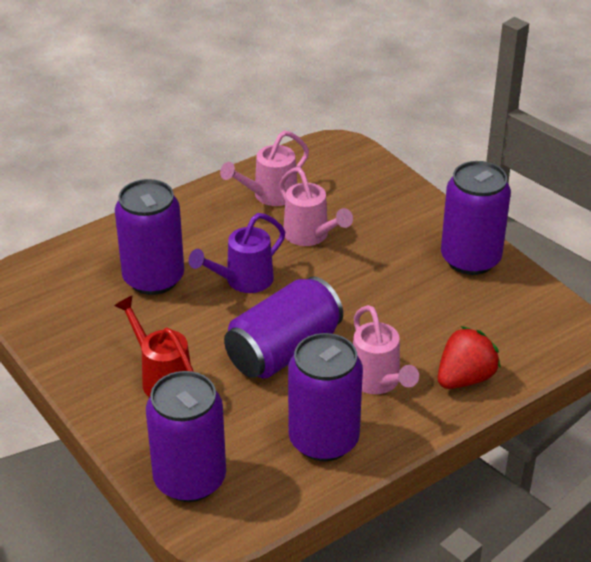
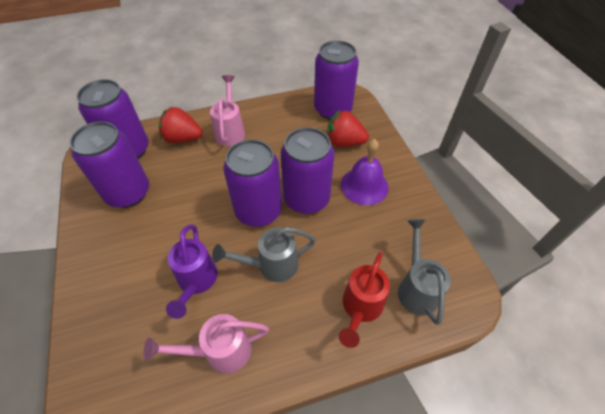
grey watering can: 0 -> 2
pink watering can: 3 -> 2
purple bell: 0 -> 1
red strawberry: 1 -> 2

